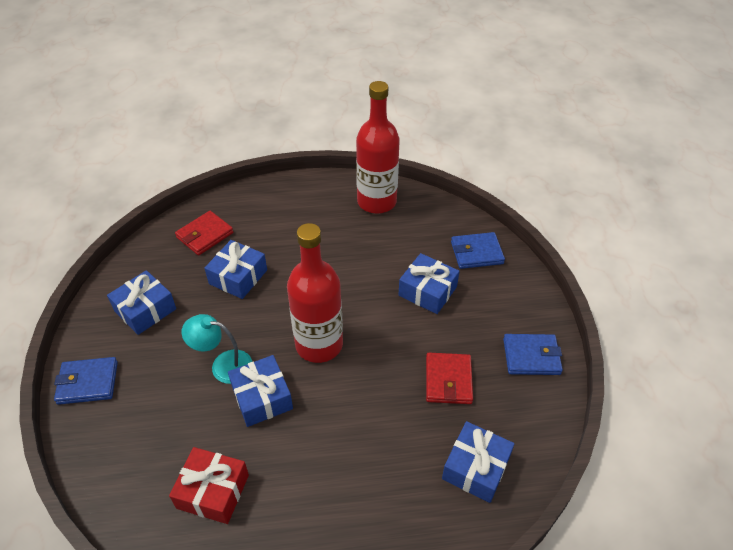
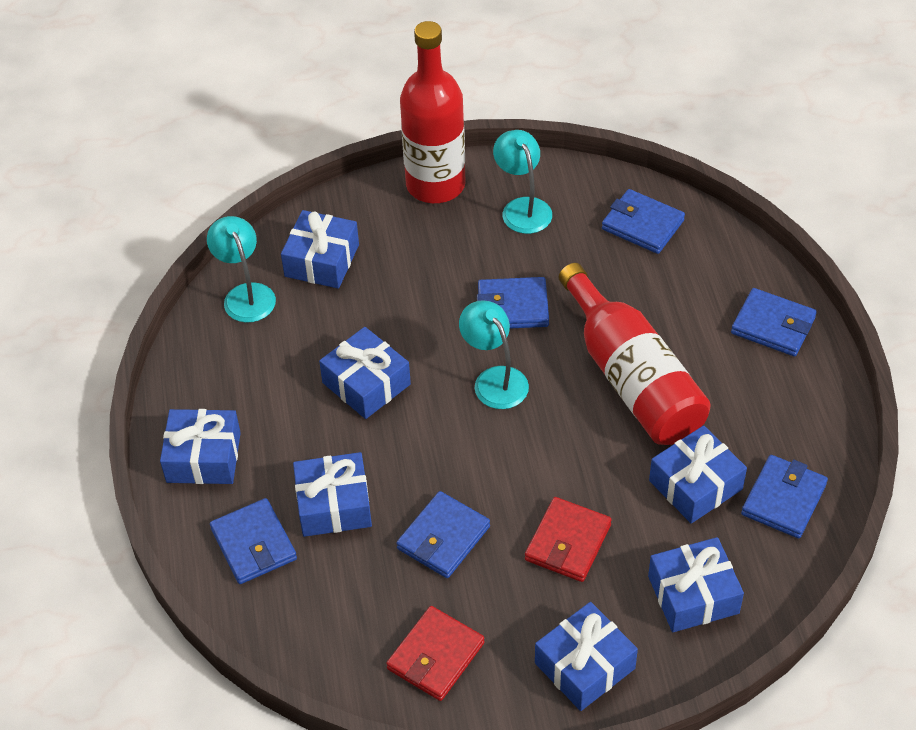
blue gift: 5 -> 7
blue wallet: 3 -> 6
red gift: 1 -> 0
turquoise lamp: 1 -> 3

